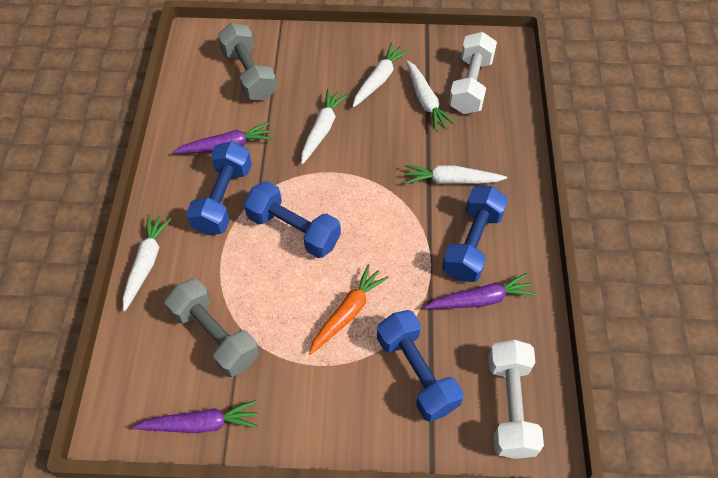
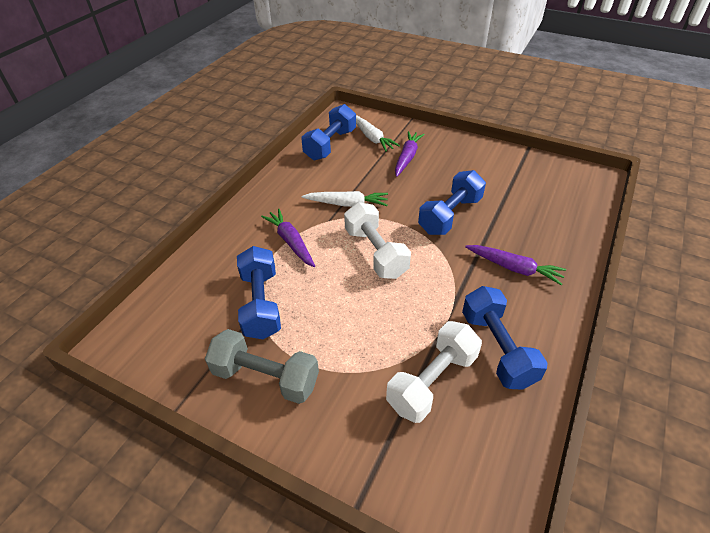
grey dumbbell: 2 -> 1
orange carrot: 1 -> 0
white carrot: 5 -> 2

